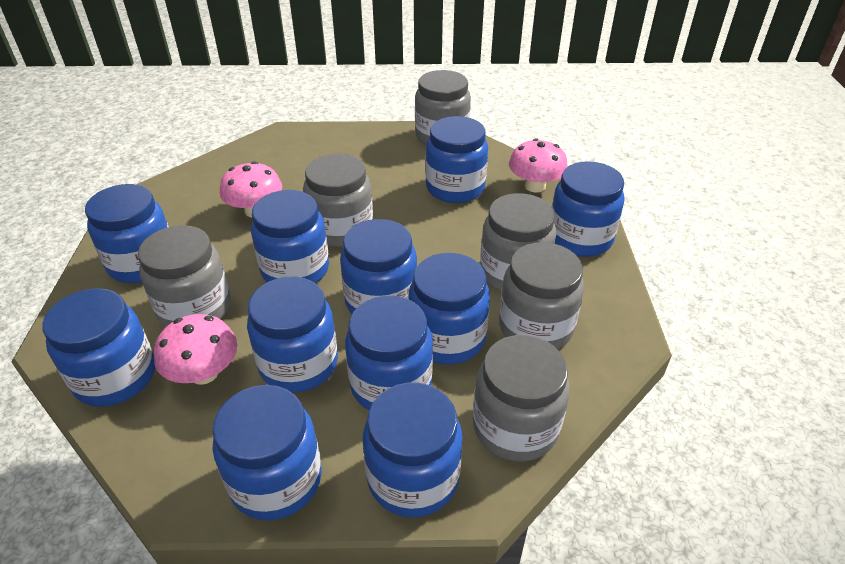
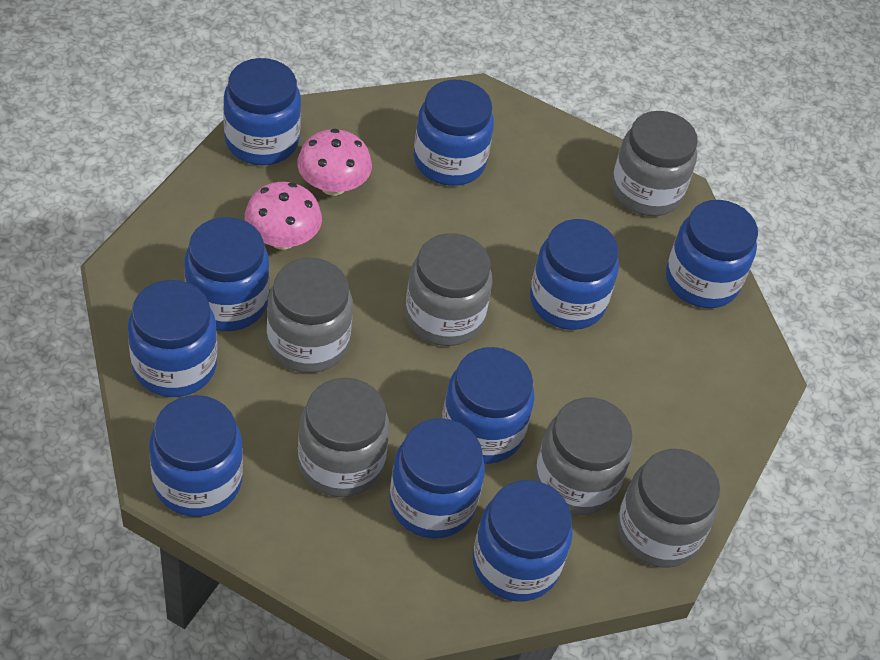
blue jar: 11 -> 10
pink mushroom: 3 -> 2

